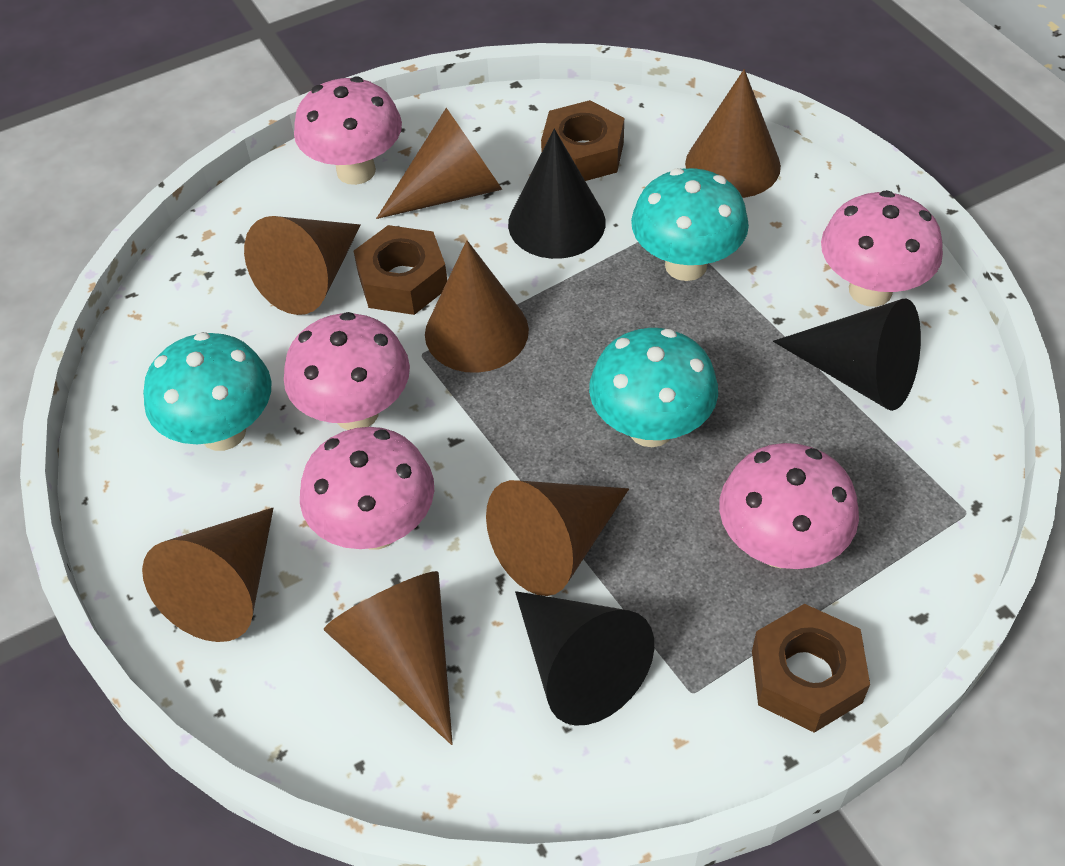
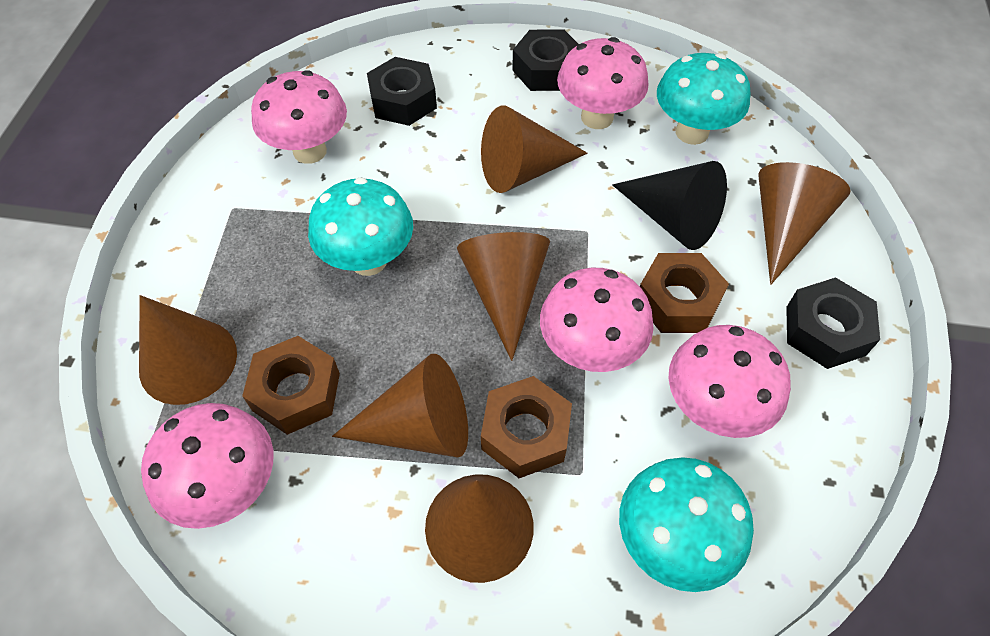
black cone: 3 -> 1
black nut: 0 -> 3
brown cone: 7 -> 6

